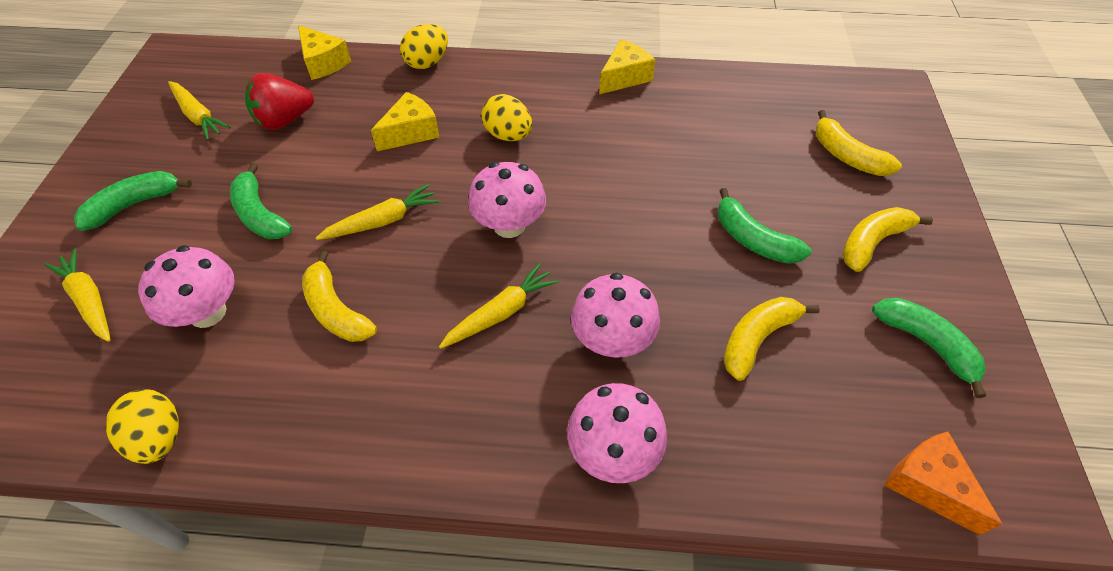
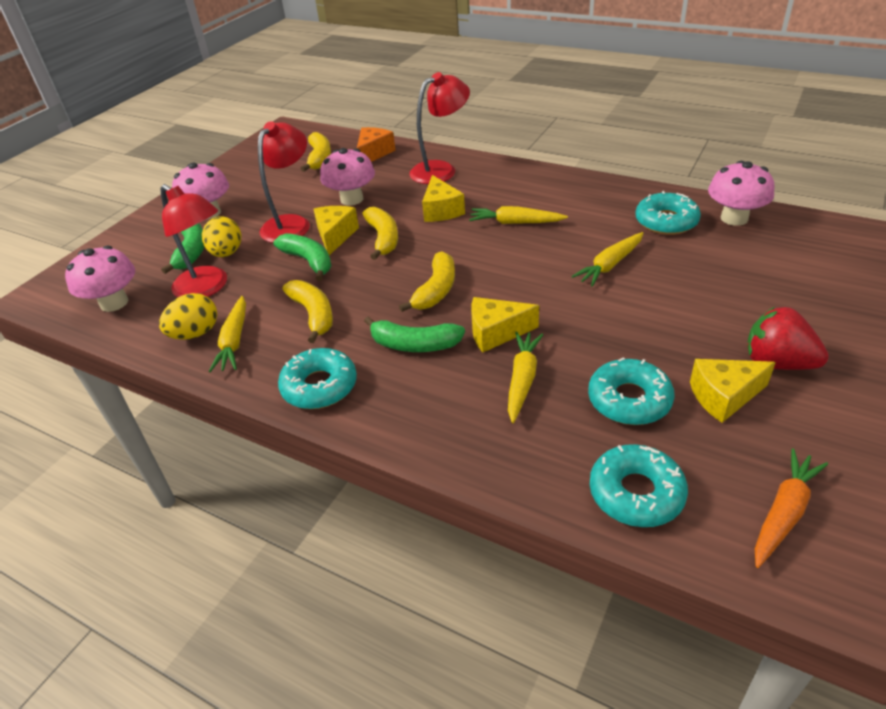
green banana: 4 -> 3
orange carrot: 0 -> 1
red lamp: 0 -> 3
turquoise donut: 0 -> 4
yellow cheese: 3 -> 4
yellow egg: 3 -> 2

